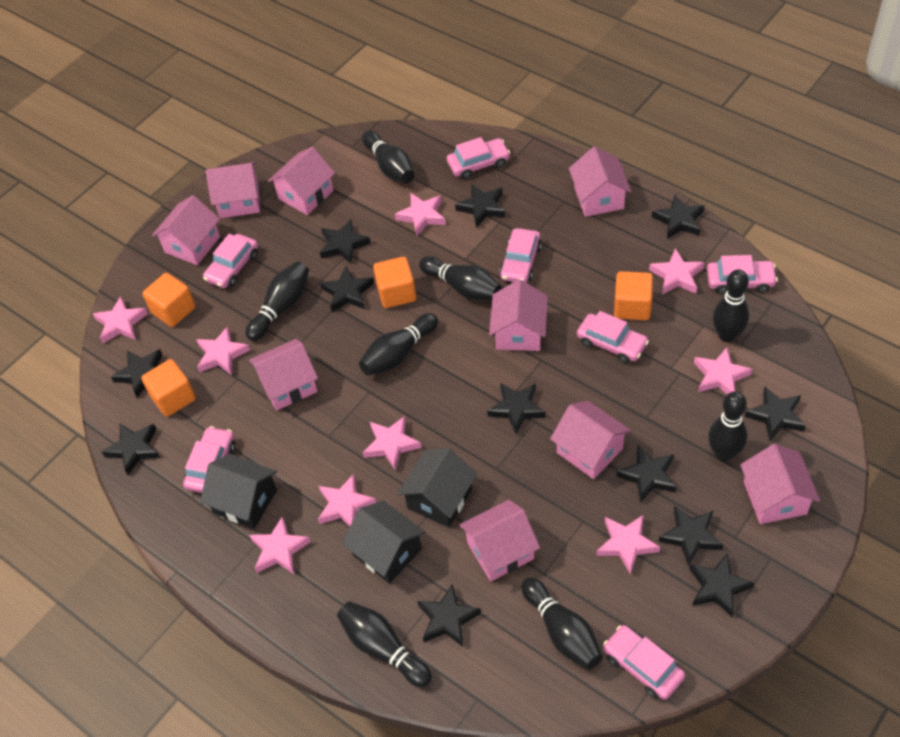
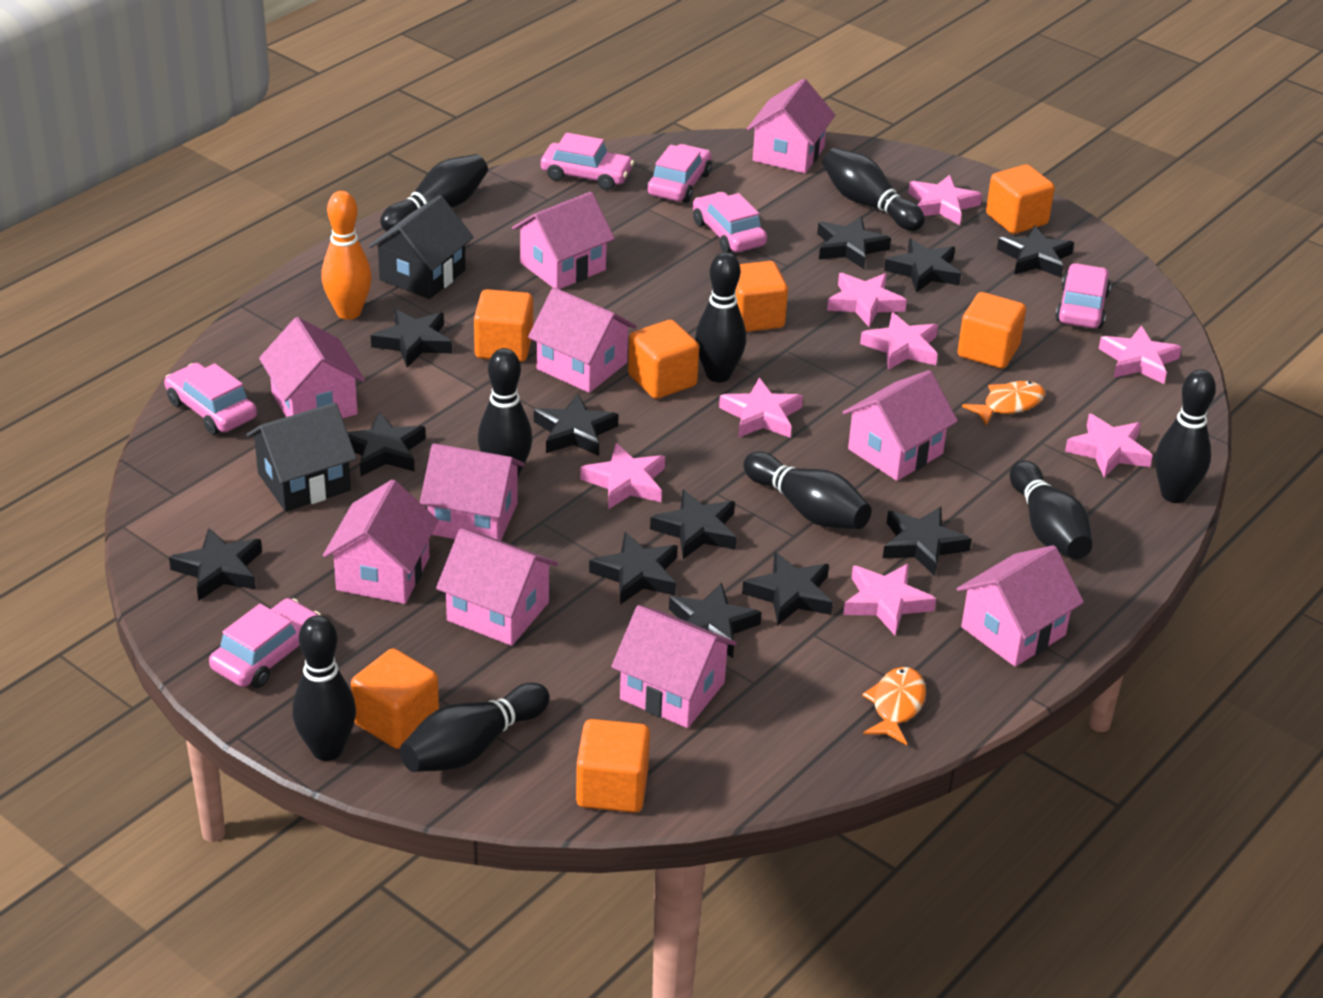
black bowling pin: 8 -> 9
black house: 3 -> 2
orange bowling pin: 0 -> 1
orange cube: 4 -> 7
orange fish: 0 -> 2
pink car: 7 -> 6
pink house: 9 -> 10
pink star: 9 -> 8

